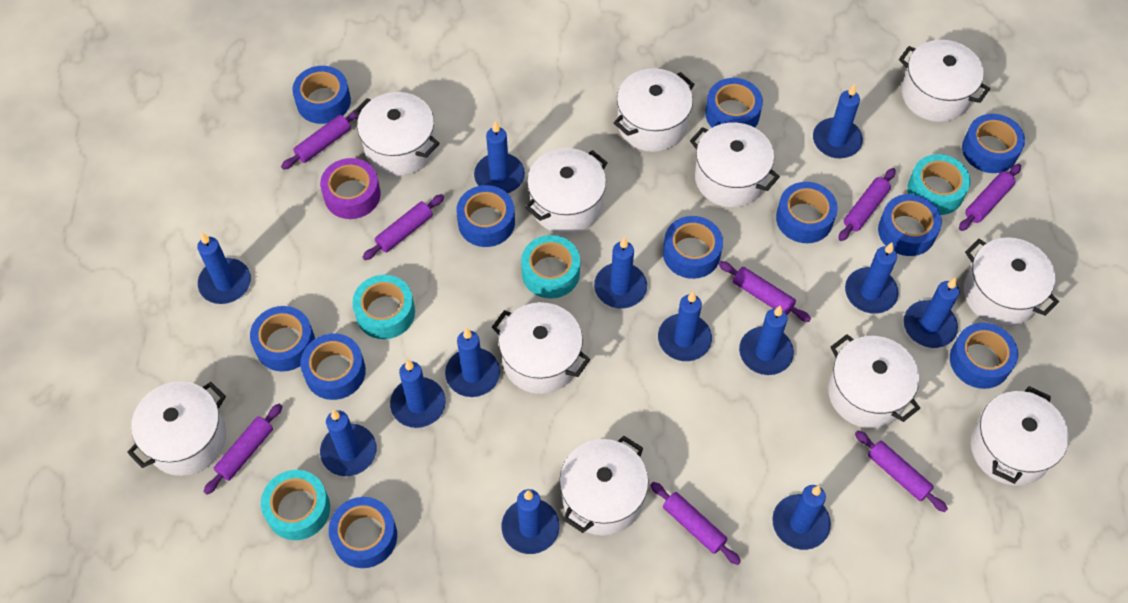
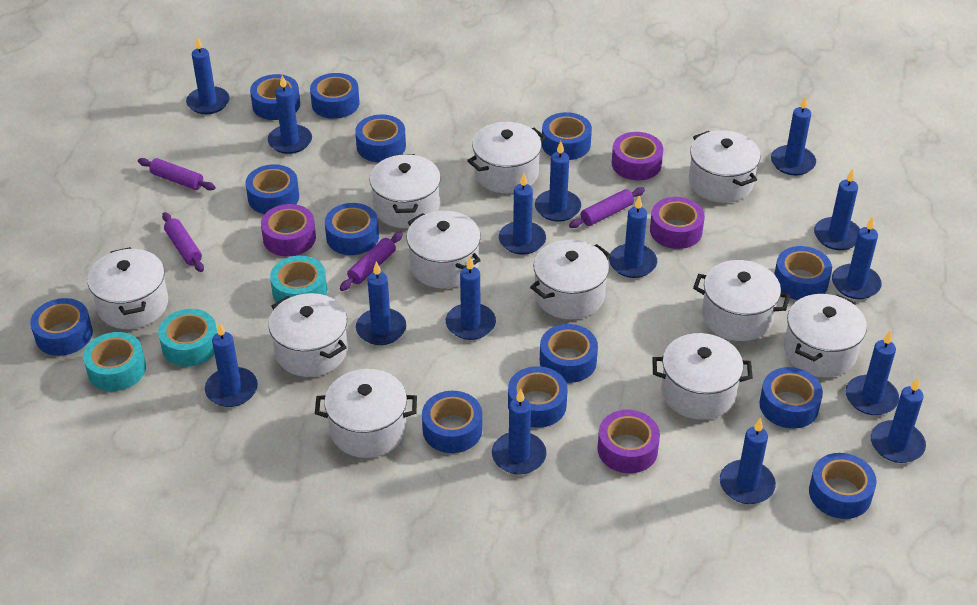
blue candle: 13 -> 15
blue tape: 11 -> 13
purple rolling pin: 8 -> 4
purple tape: 1 -> 4
turquoise tape: 4 -> 3

